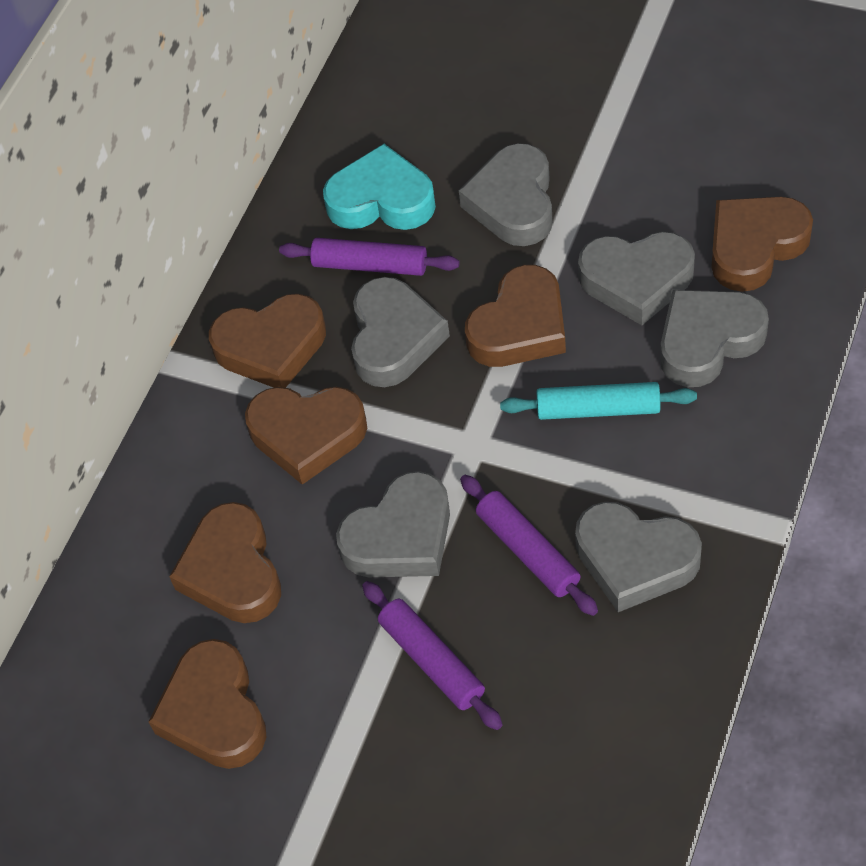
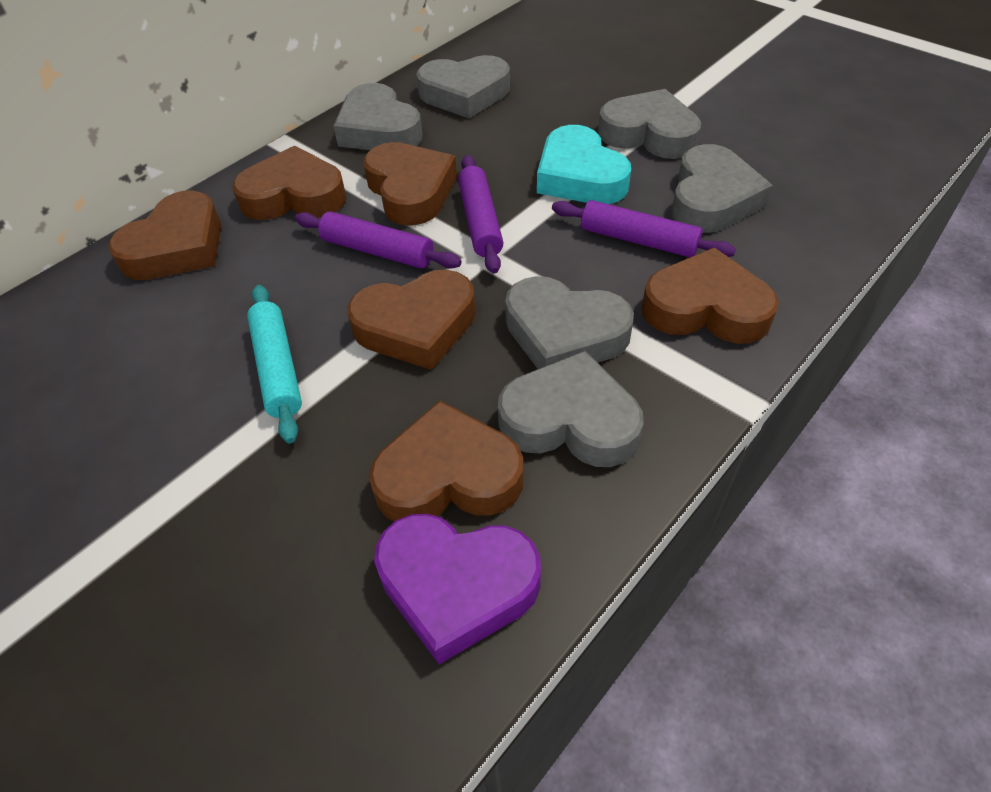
purple heart: 0 -> 1

